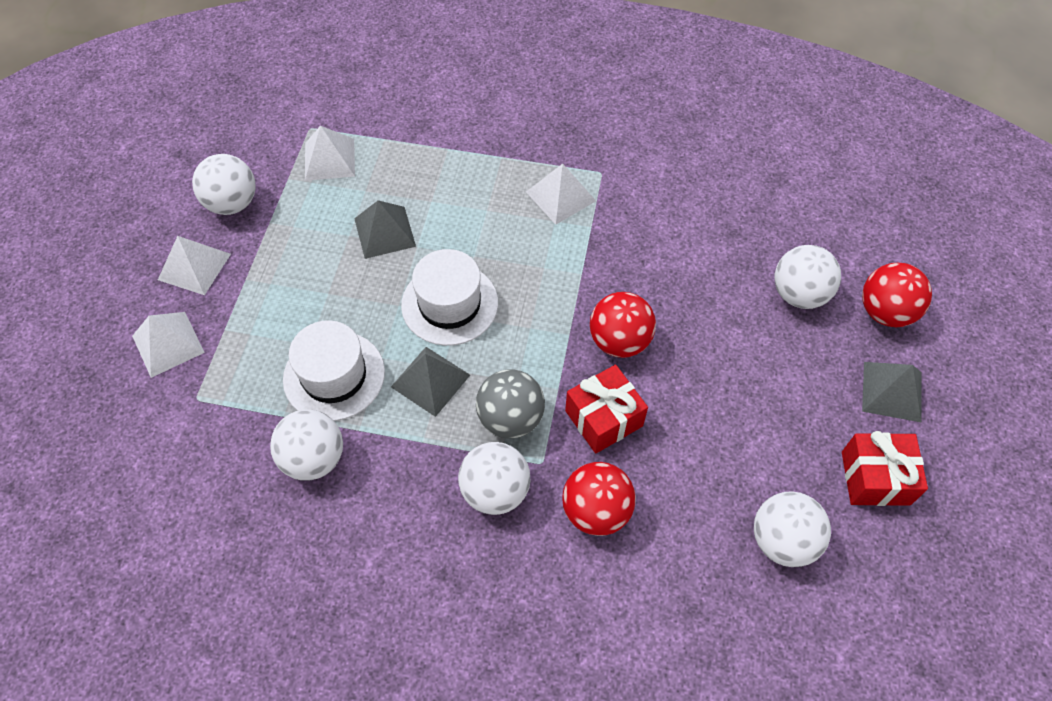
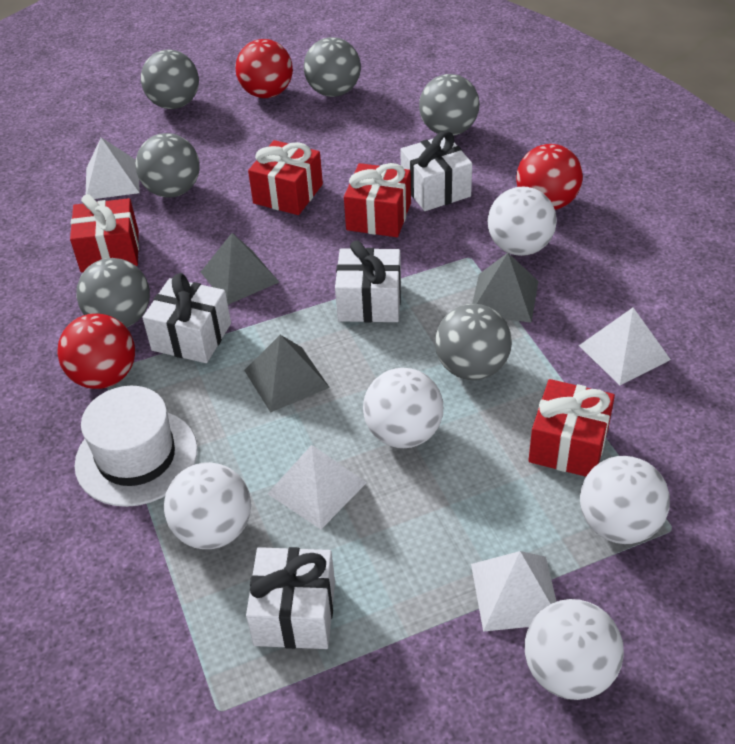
grey ball: 1 -> 6
red gift: 2 -> 4
white gift: 0 -> 4
white hat: 2 -> 1

